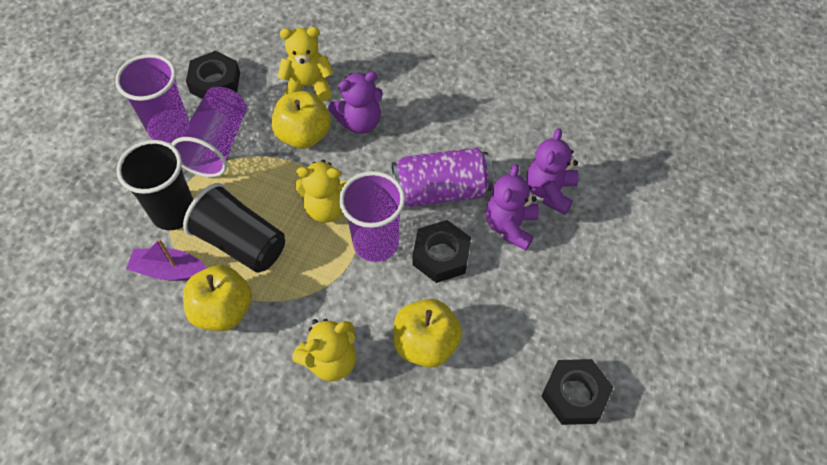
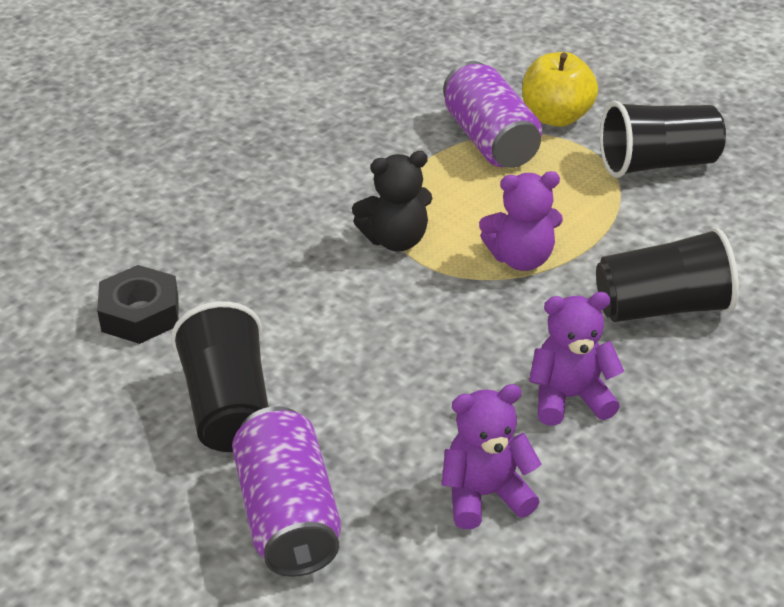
black cup: 2 -> 3
black nut: 3 -> 1
black teddy bear: 0 -> 1
purple boat: 1 -> 0
purple can: 1 -> 2
purple cup: 3 -> 0
yellow apple: 3 -> 1
yellow teddy bear: 3 -> 0

